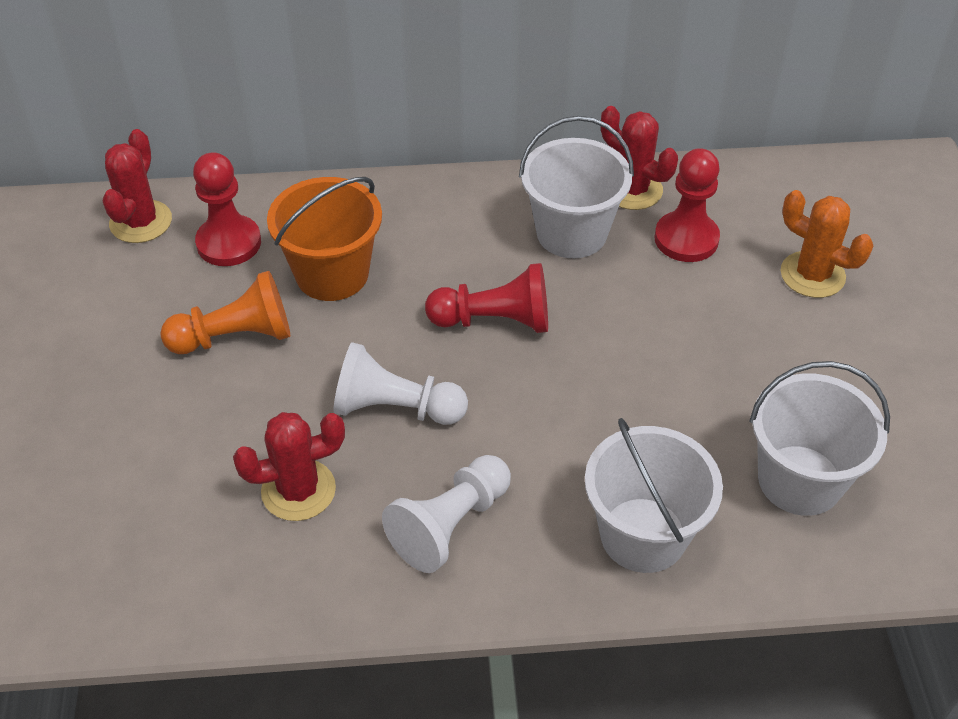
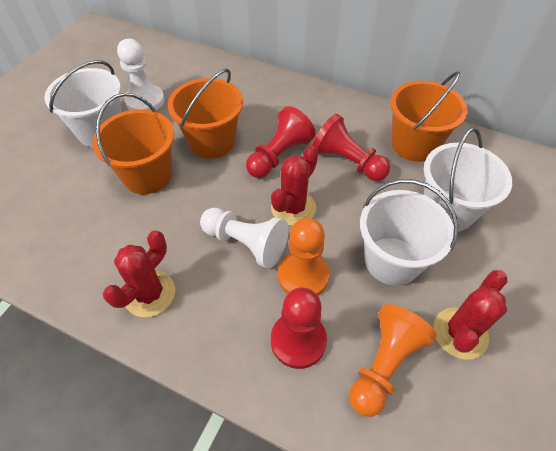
orange bucket: 1 -> 3
orange cactus: 1 -> 0
orange pawn: 1 -> 2

